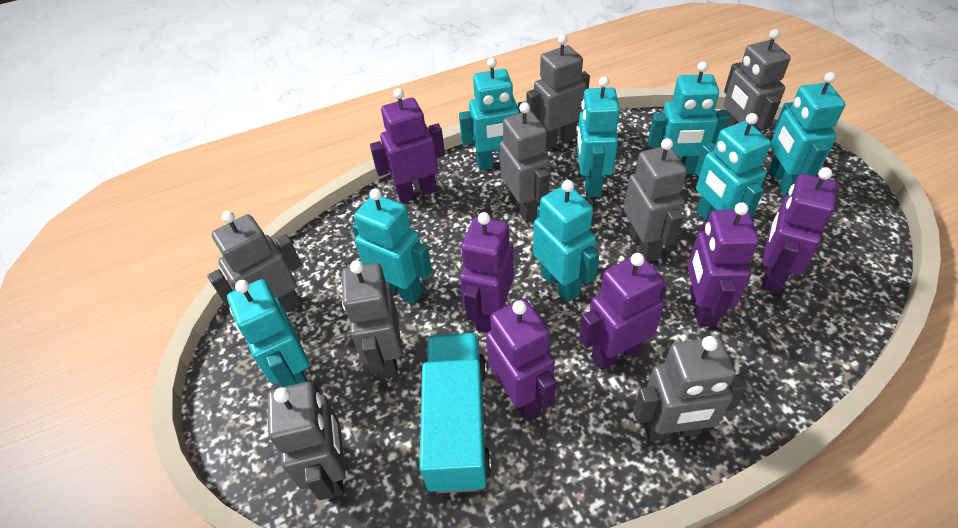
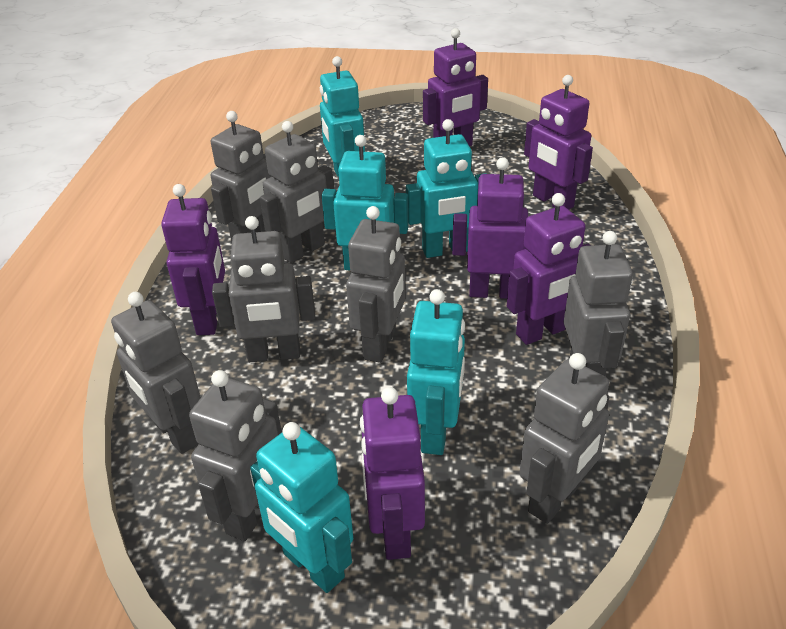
turquoise robot: 8 -> 5
turquoise truck: 1 -> 0

